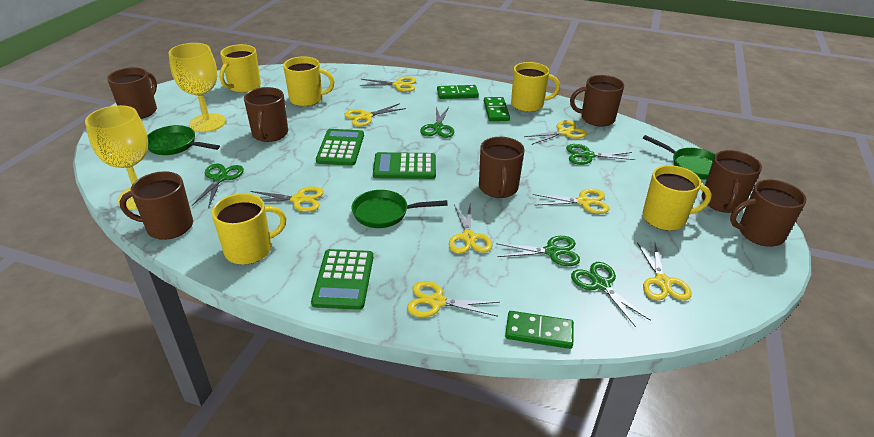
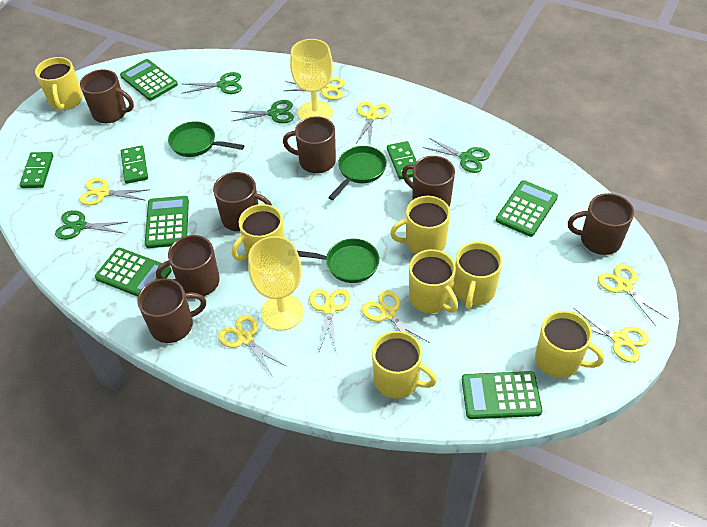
green calculator: 3 -> 5
green scissors: 5 -> 4
yellow mug: 5 -> 7

